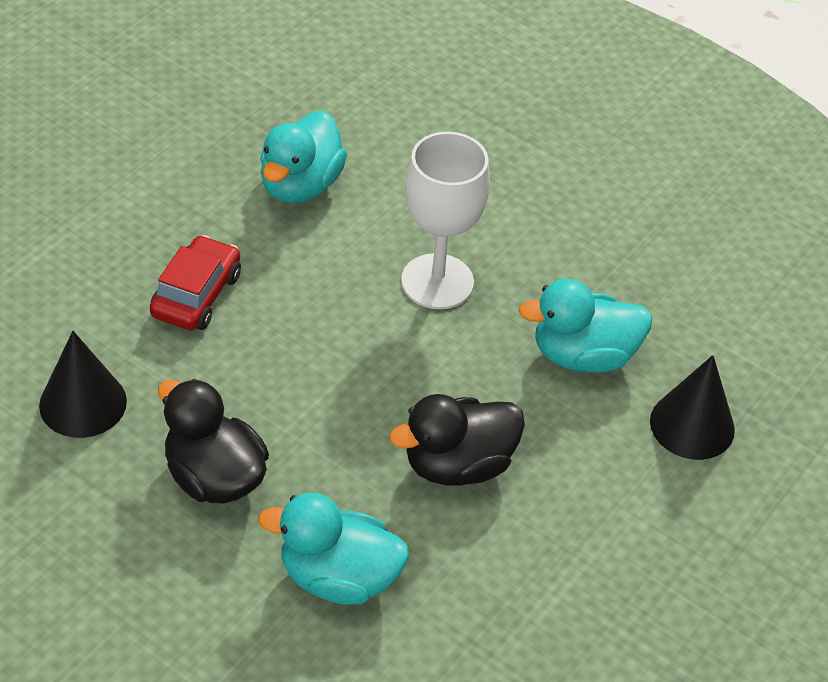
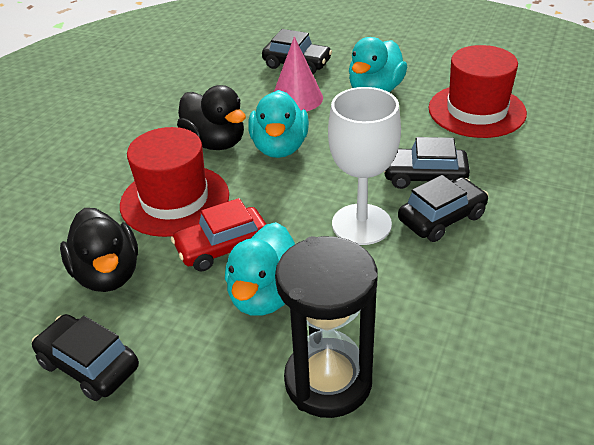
black car: 0 -> 4
black cone: 2 -> 0
black hourglass: 0 -> 1
pink cone: 0 -> 1
red hat: 0 -> 2

